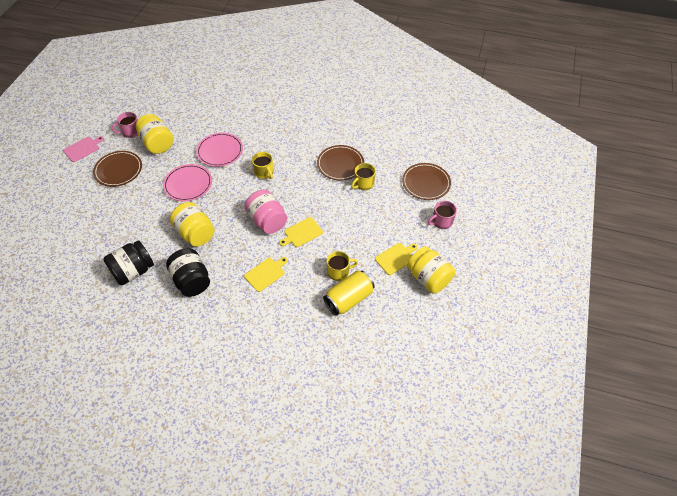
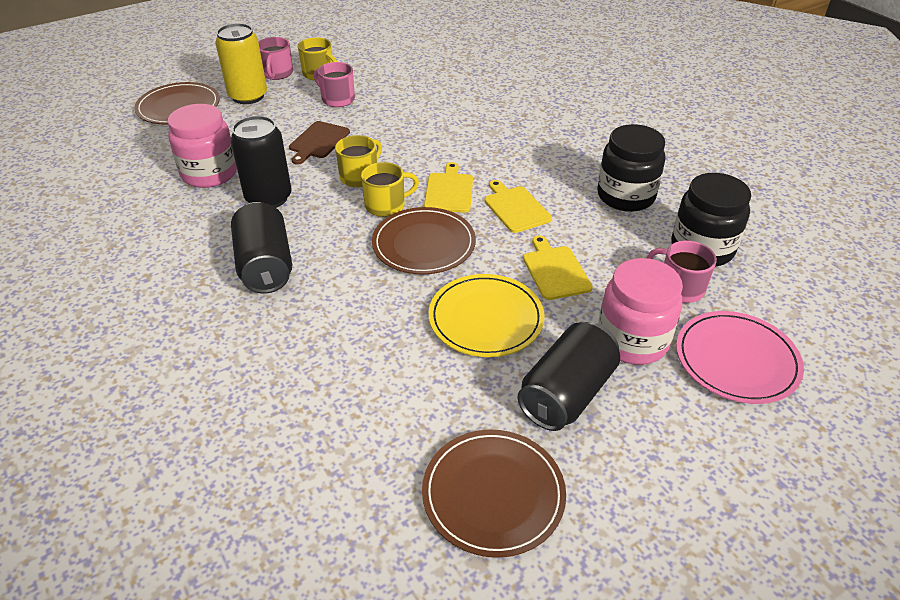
black can: 0 -> 3
brown cutting board: 0 -> 1
pink cutting board: 1 -> 0
pink jar: 1 -> 2
pink mug: 2 -> 3
pink plate: 2 -> 1
yellow jar: 3 -> 0
yellow plate: 0 -> 1

